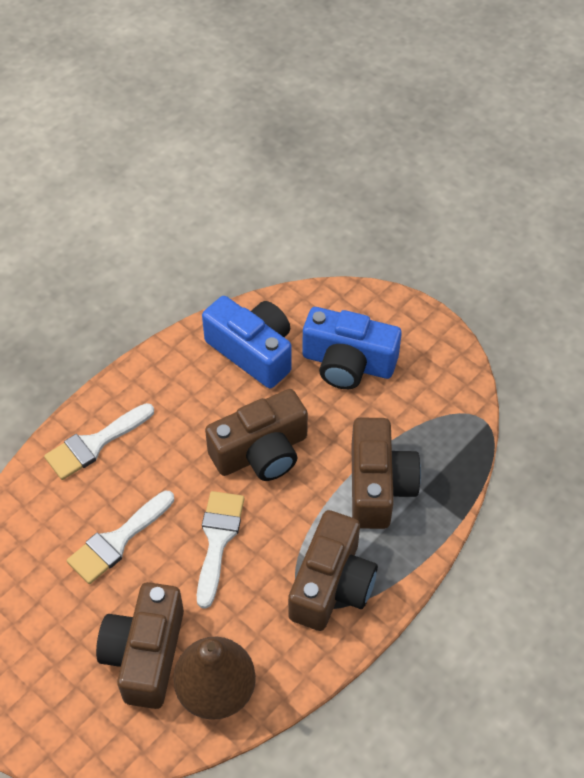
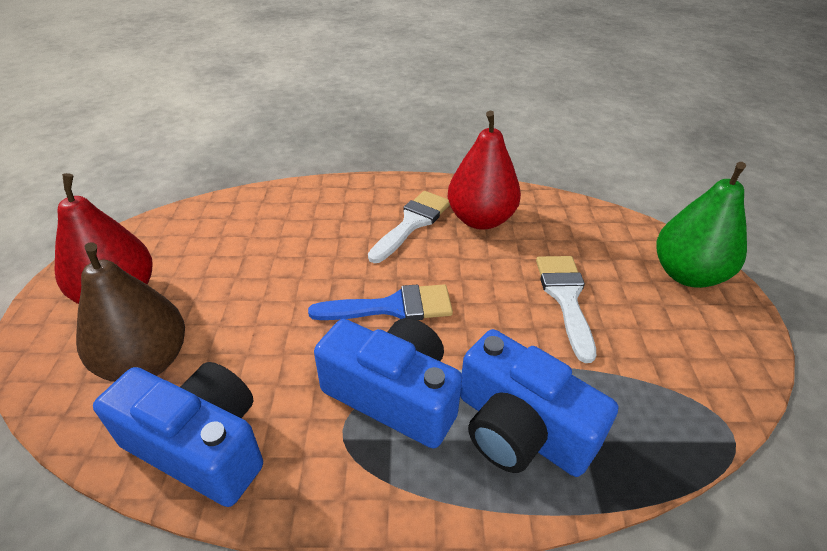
blue brush: 0 -> 1
blue camera: 2 -> 3
brown camera: 4 -> 0
green pear: 0 -> 1
red pear: 0 -> 2
white brush: 3 -> 2

